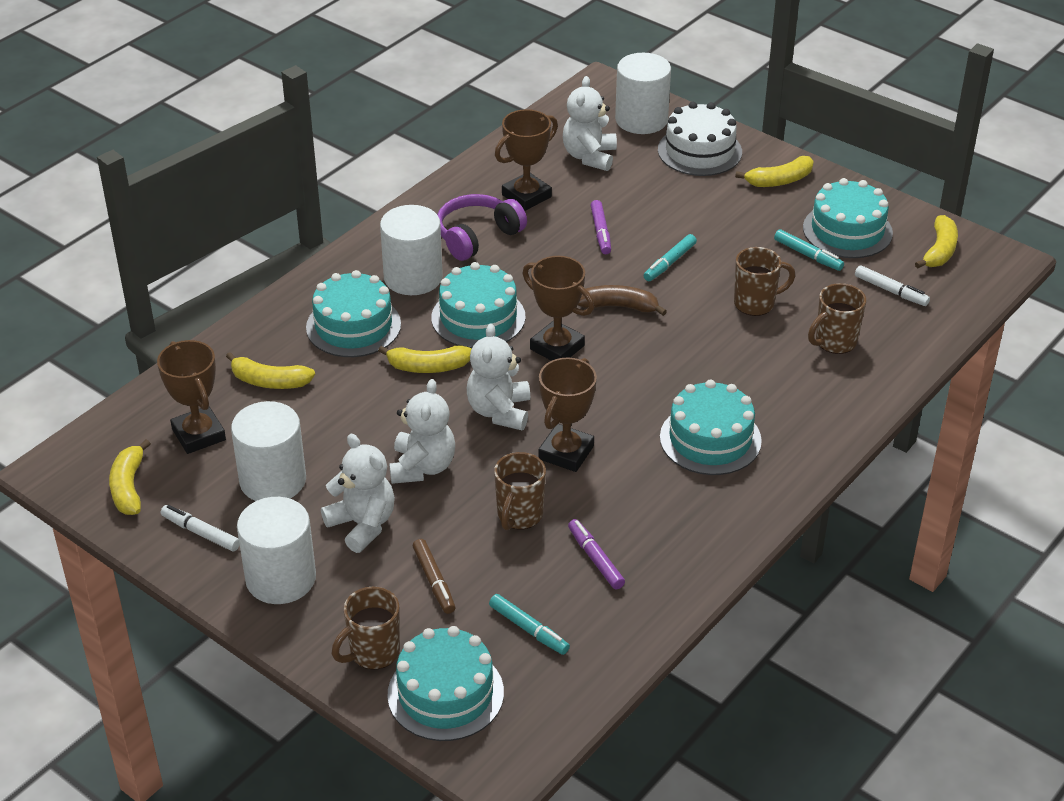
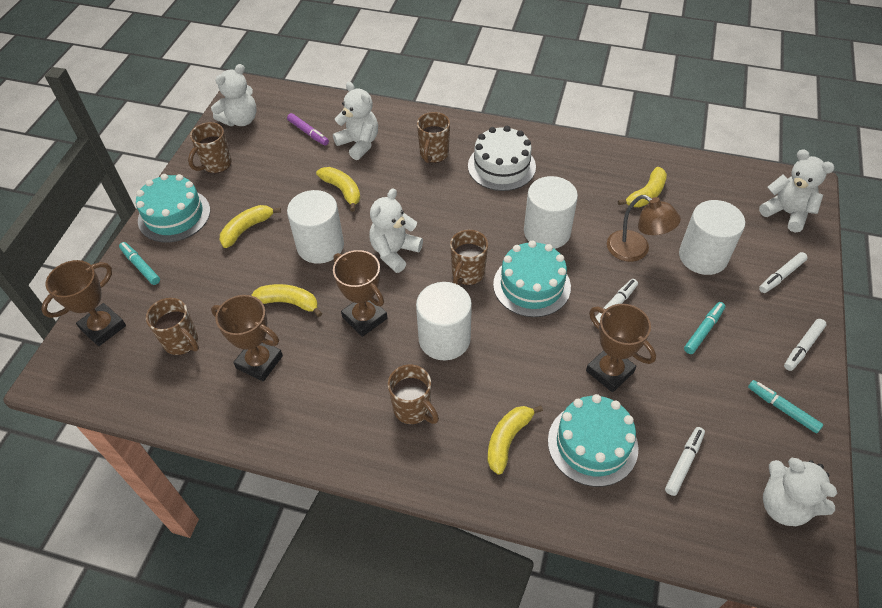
brown banana: 1 -> 0
brown lamp: 0 -> 1
brown marker: 1 -> 0
brown mug: 4 -> 5
purple headphones: 1 -> 0
purple marker: 2 -> 1
turquoise cake: 5 -> 3
white marker: 2 -> 4
white teddy bear: 4 -> 5

